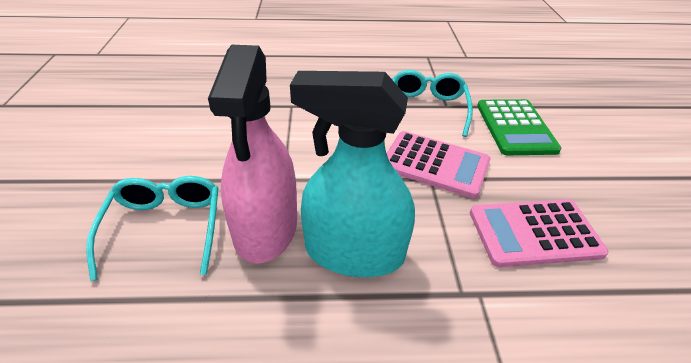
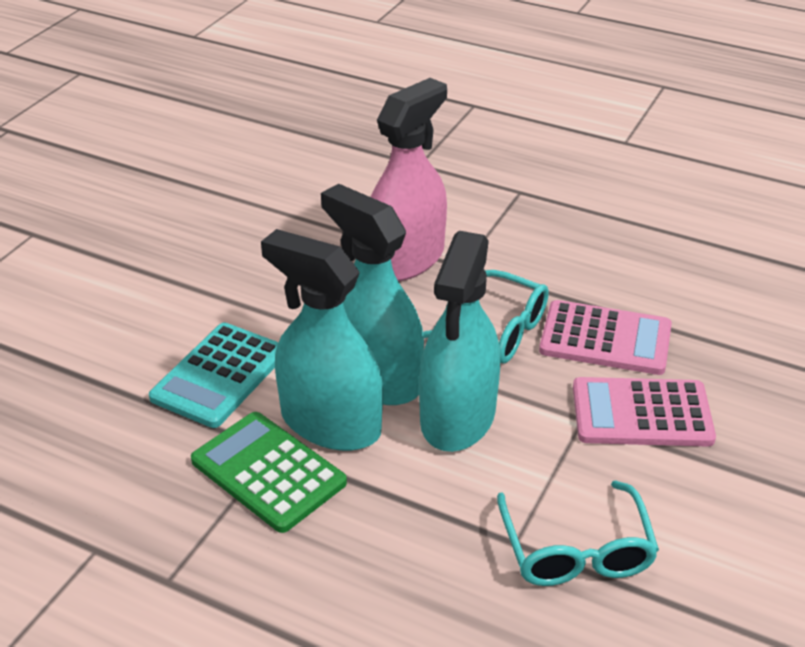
turquoise calculator: 0 -> 1
turquoise spray bottle: 1 -> 3

